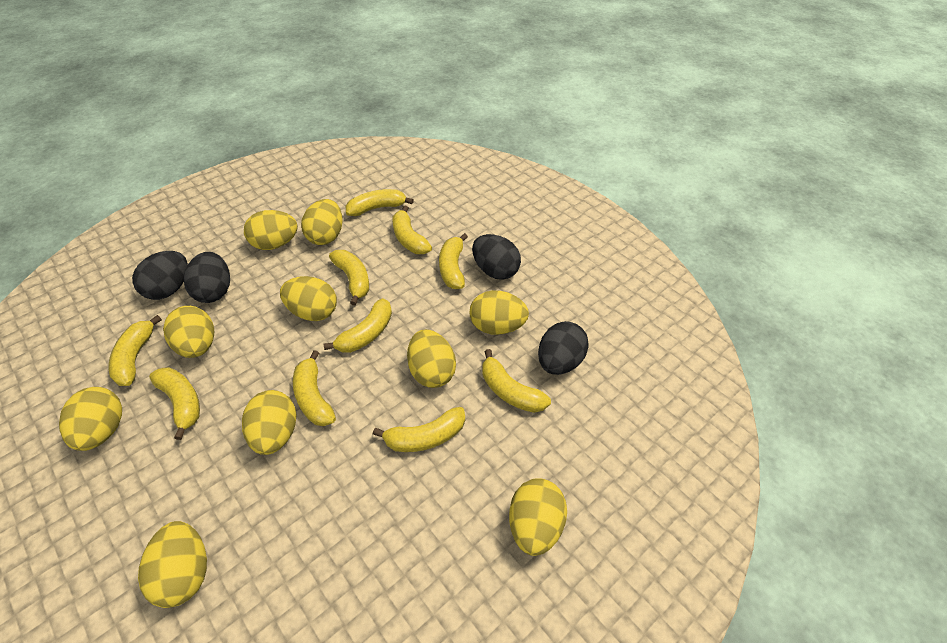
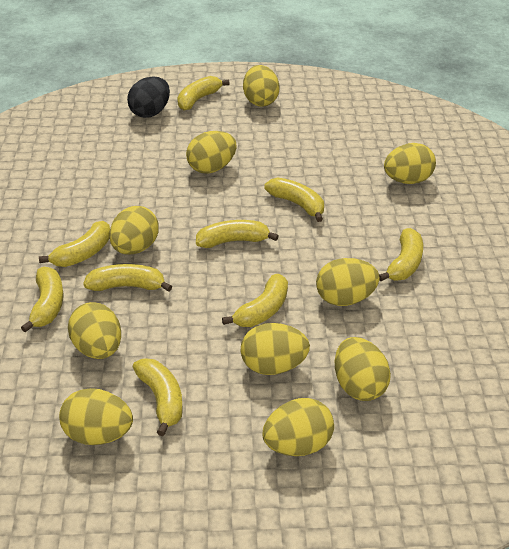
black egg: 4 -> 1
yellow banana: 10 -> 9

